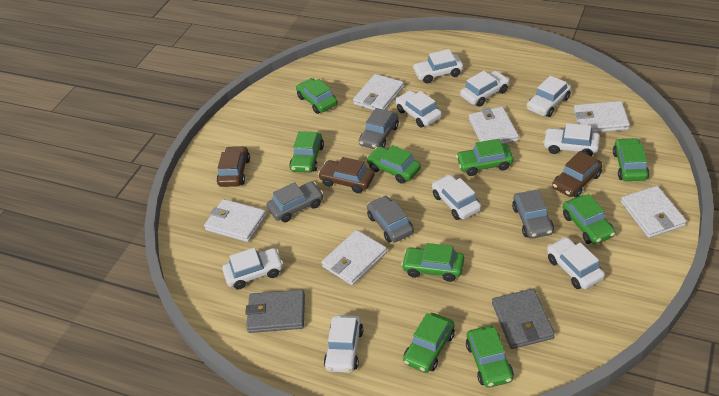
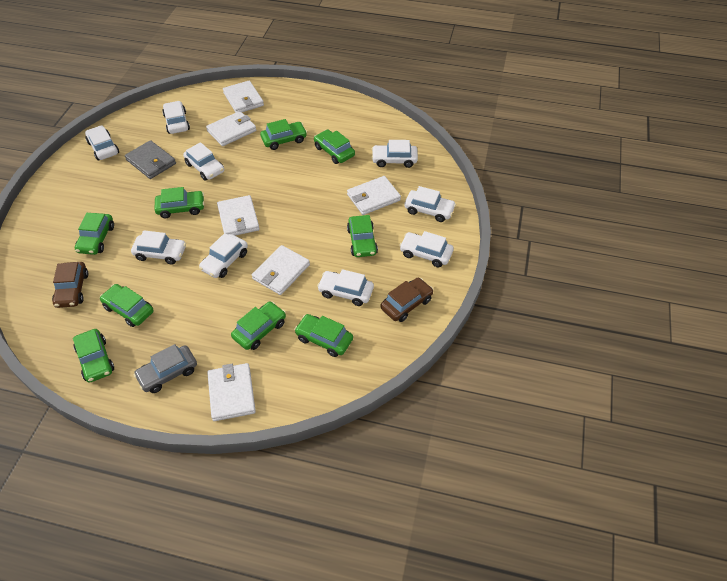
brown car: 3 -> 2
grey car: 4 -> 1
grey wallet: 2 -> 1

